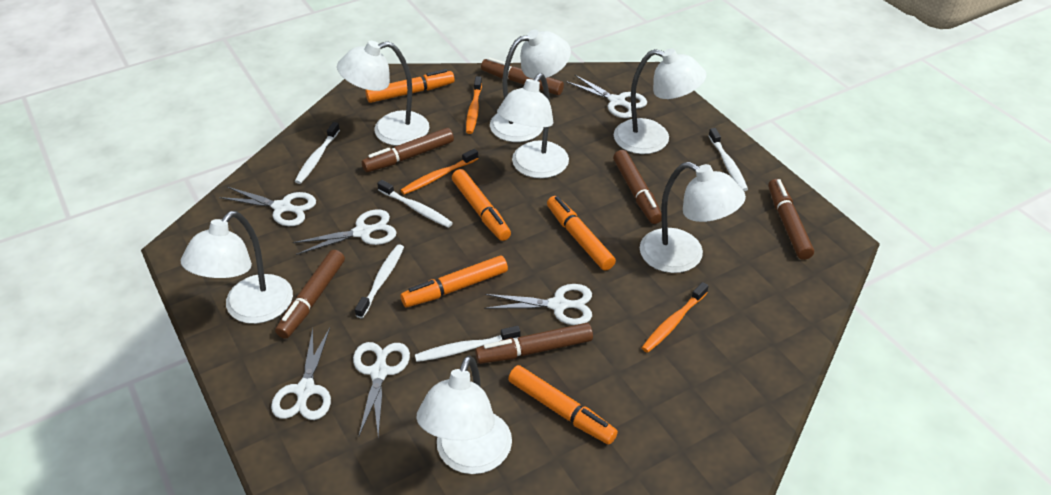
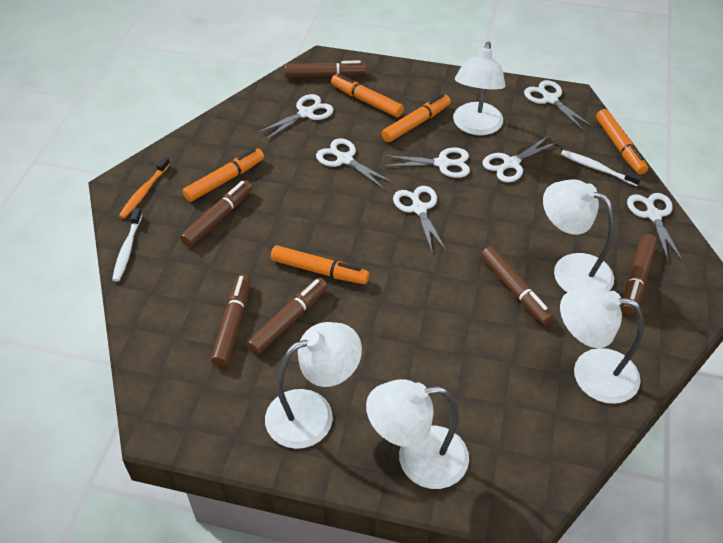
orange toothbrush: 3 -> 1
white lamp: 7 -> 5
white scissors: 6 -> 7
white toothbrush: 5 -> 2

